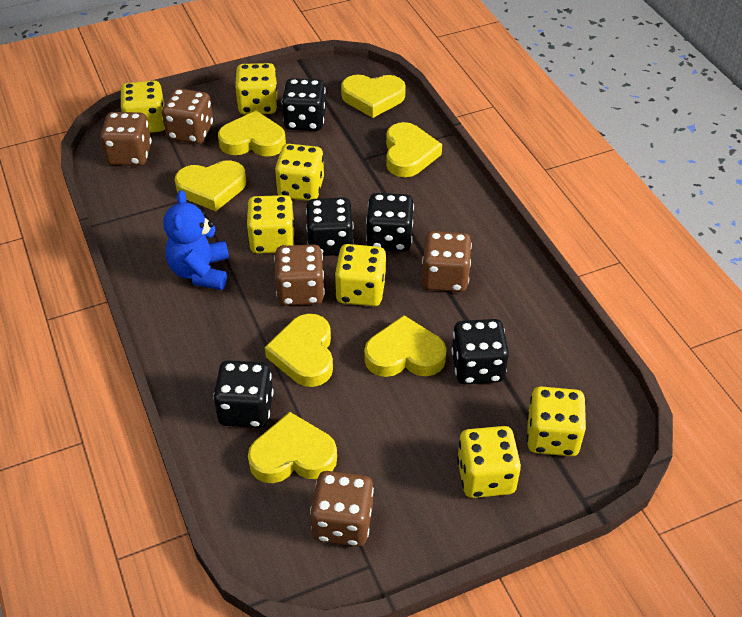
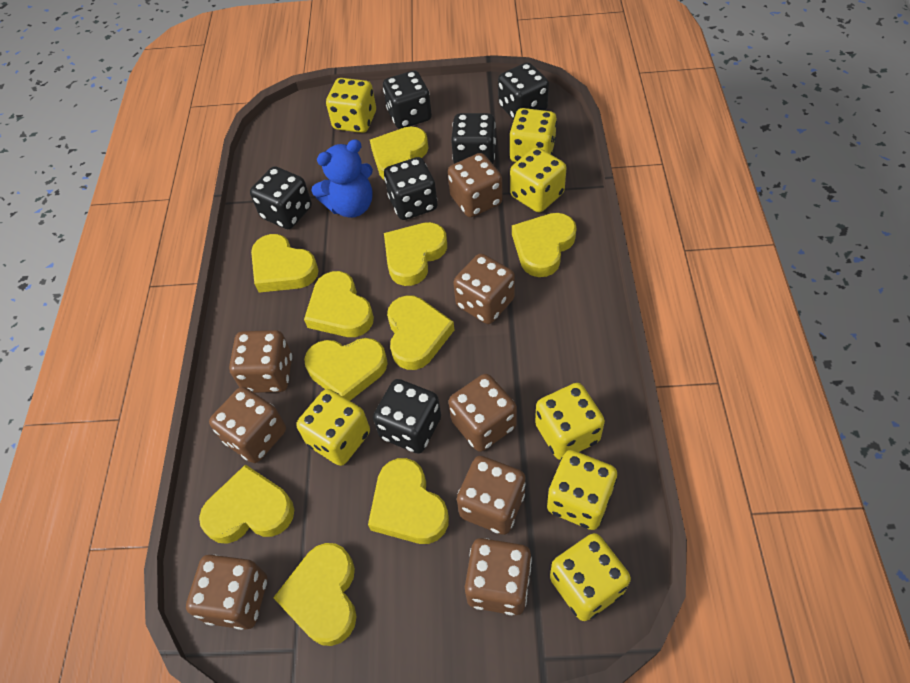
black dice: 5 -> 6
brown dice: 5 -> 8
yellow heart: 7 -> 10

